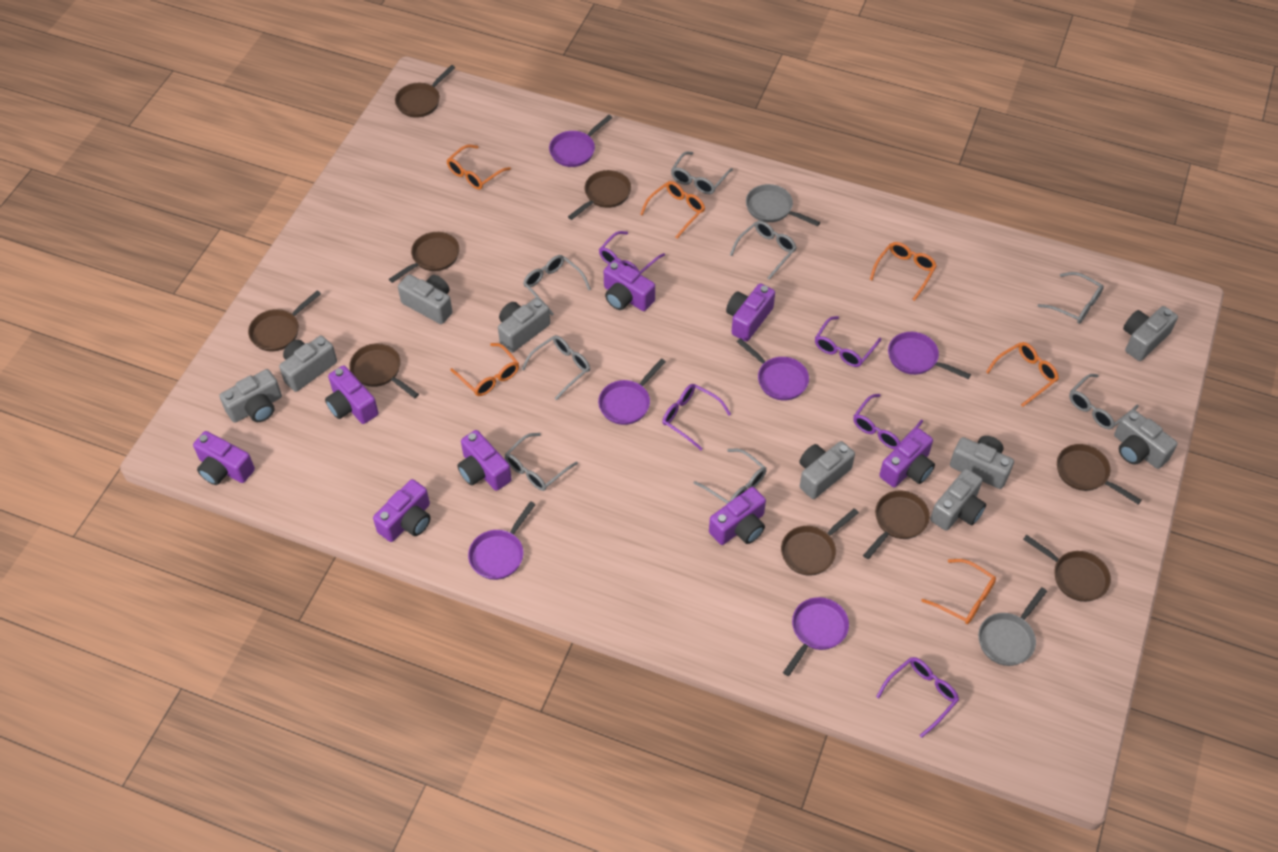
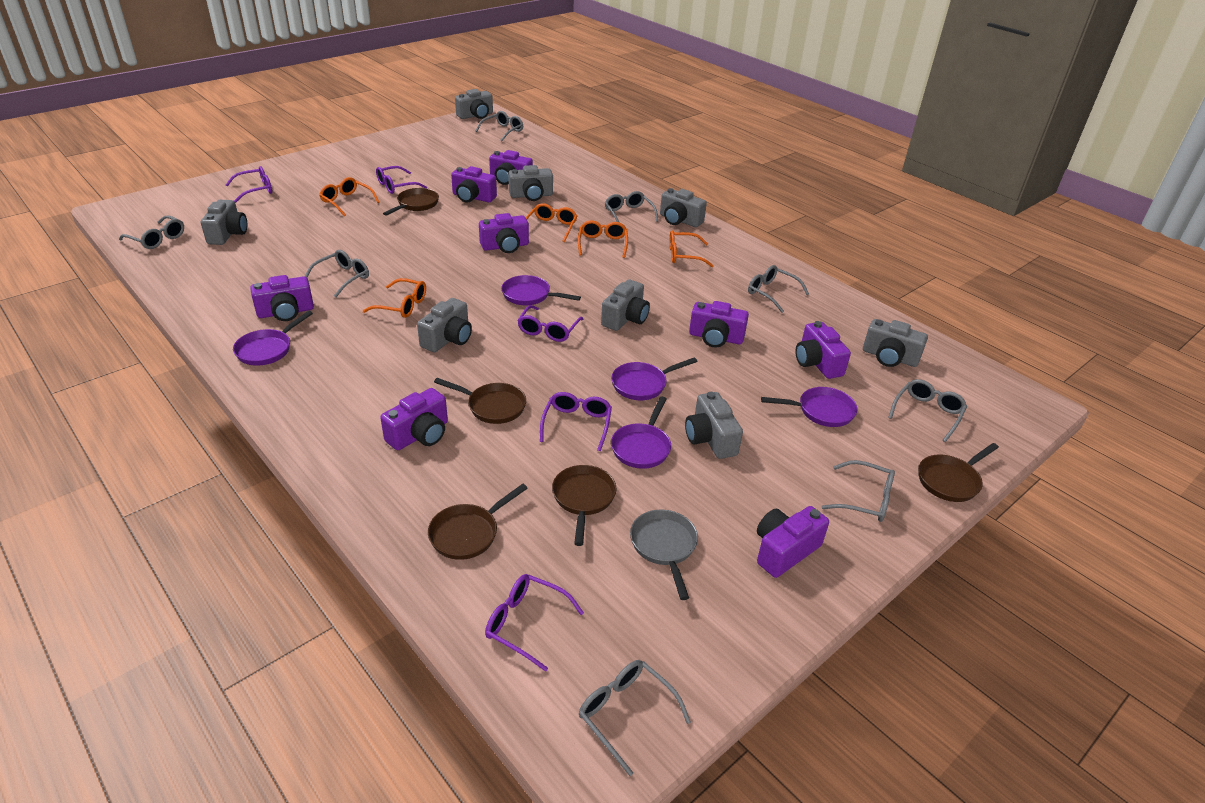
brown pan: 9 -> 5
grey camera: 9 -> 8
grey pan: 2 -> 1
orange glasses: 6 -> 5
purple pan: 6 -> 5

